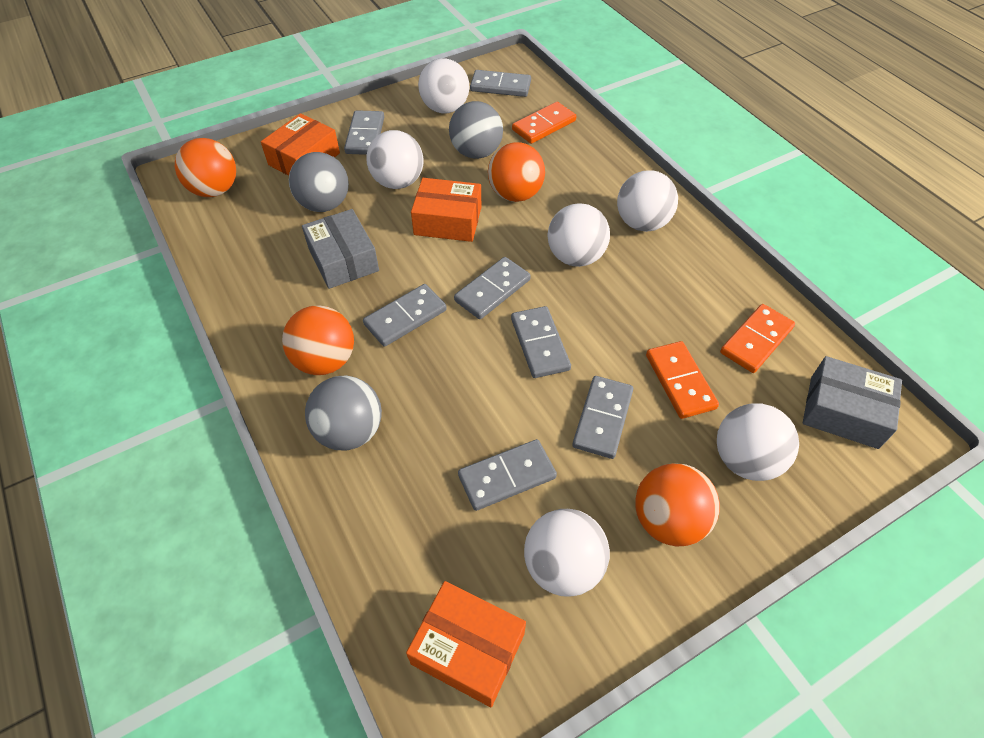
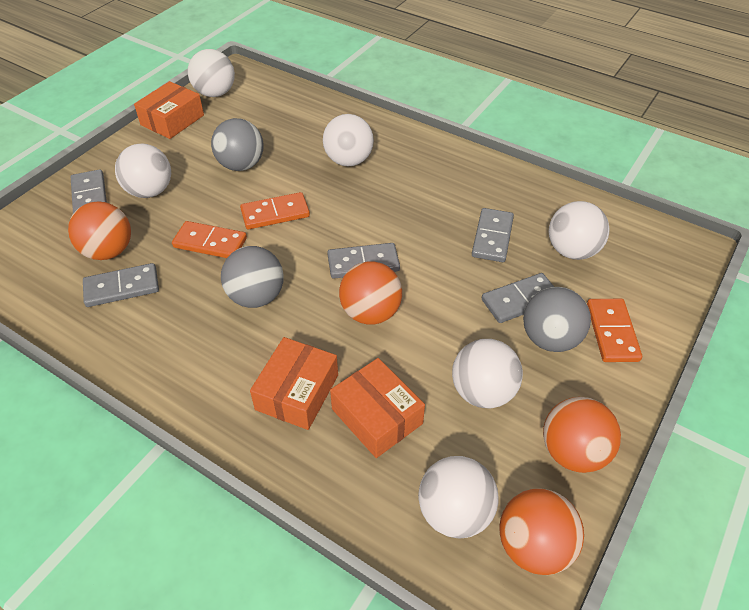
grey box: 2 -> 0
grey domino: 7 -> 5

